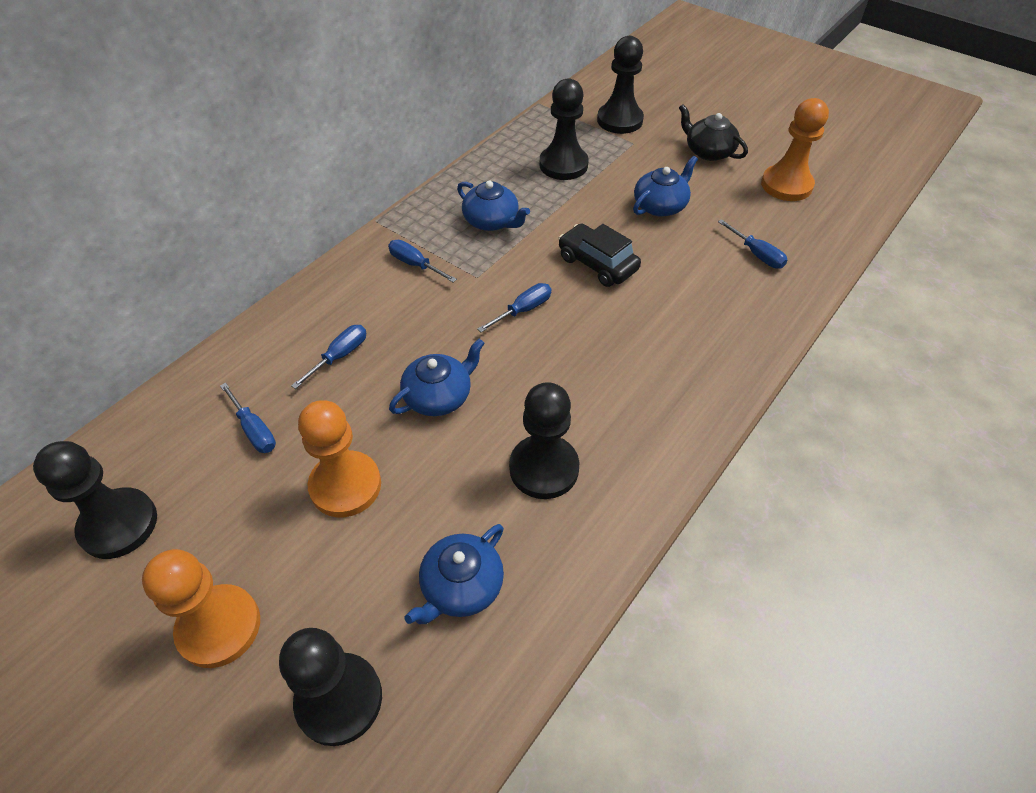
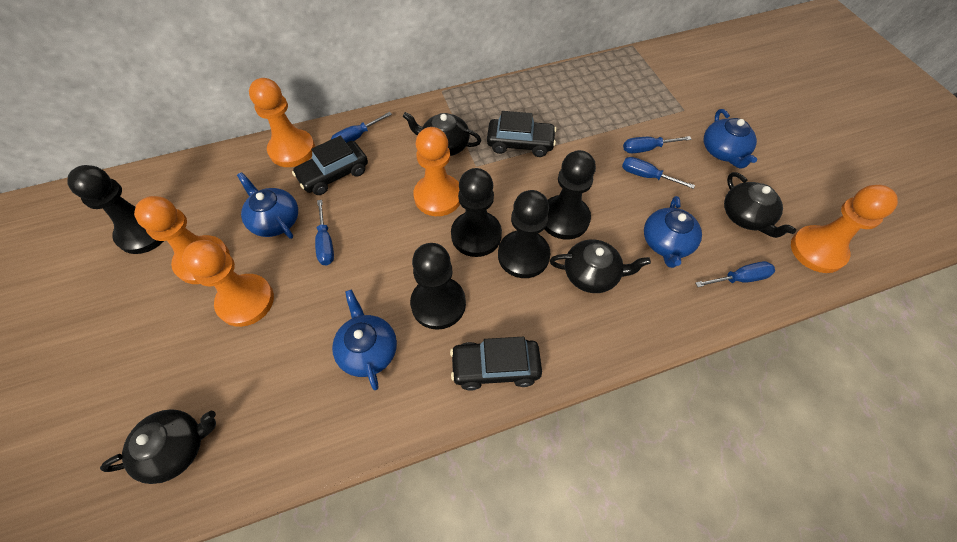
black car: 1 -> 3
black teapot: 1 -> 4
orange pawn: 3 -> 5

